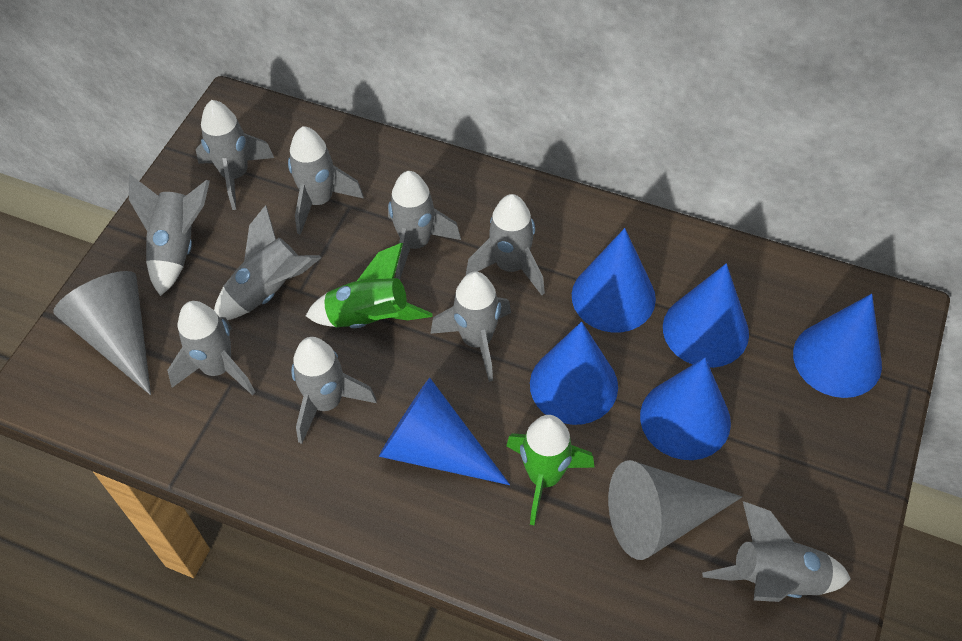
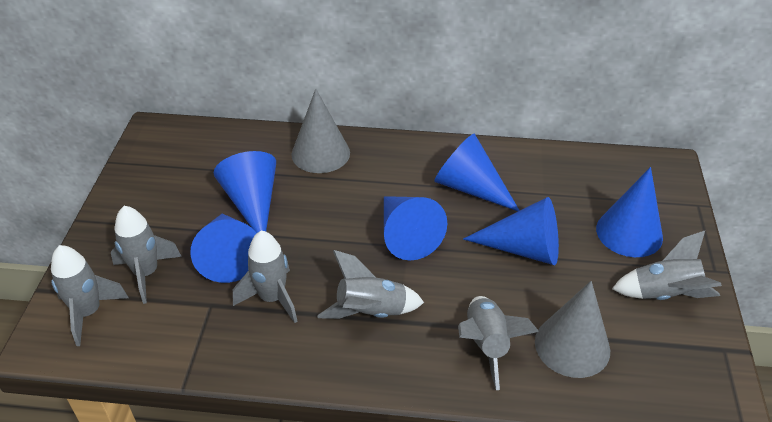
green rocket: 2 -> 0
grey rocket: 10 -> 6

